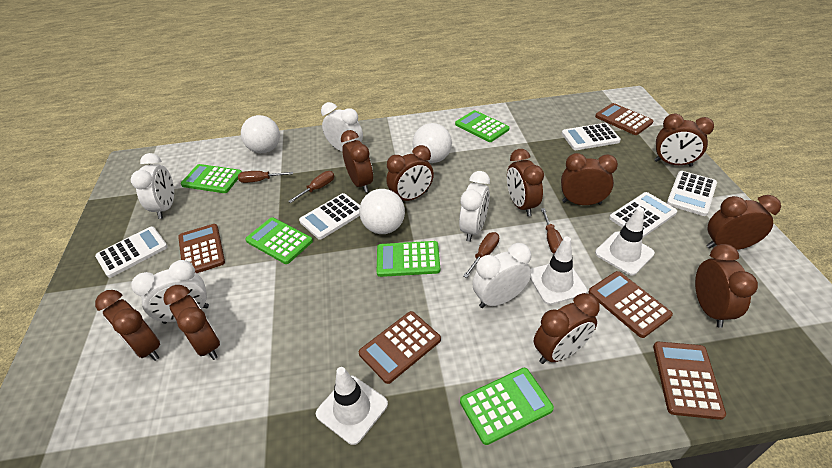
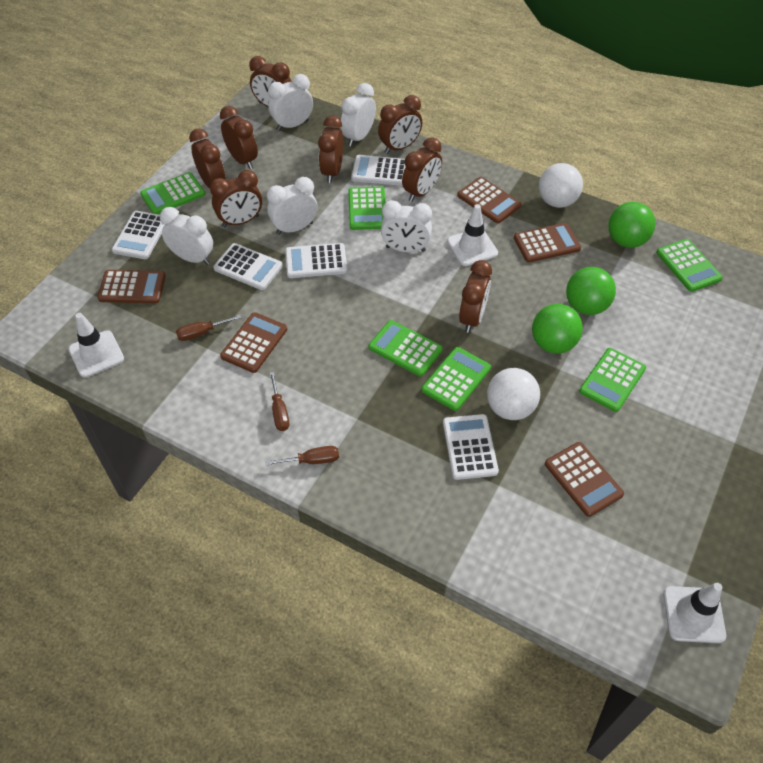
brown clock: 10 -> 8
brown screwdriver: 4 -> 3
green ball: 0 -> 3
green calculator: 5 -> 6
white ball: 3 -> 2

